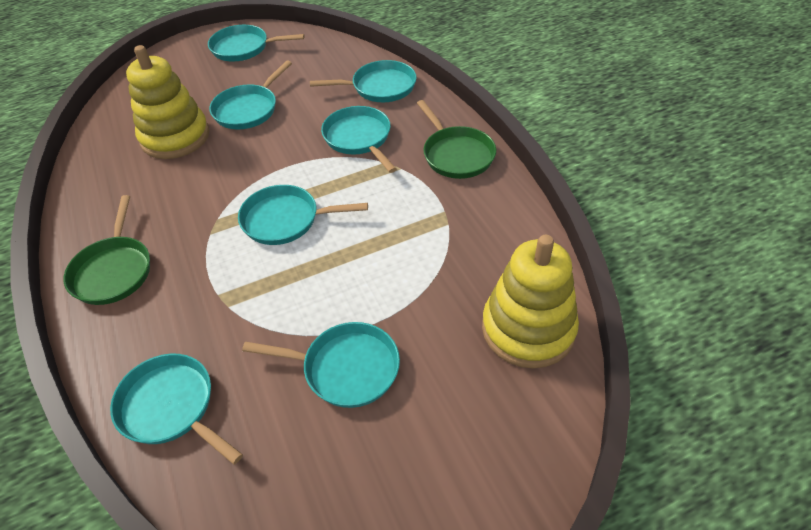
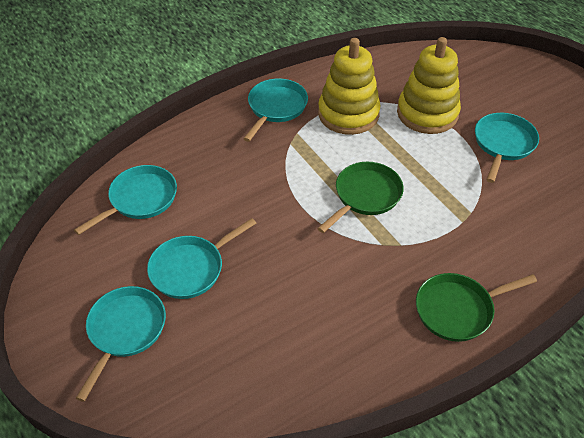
turquoise pan: 7 -> 5

